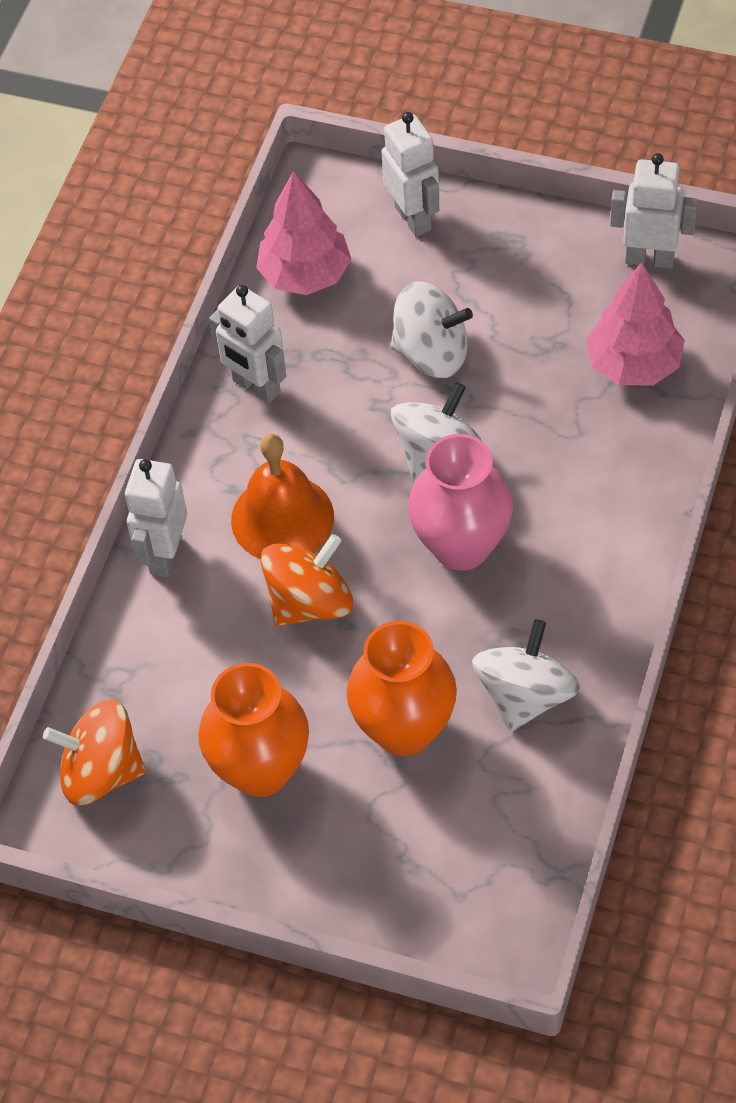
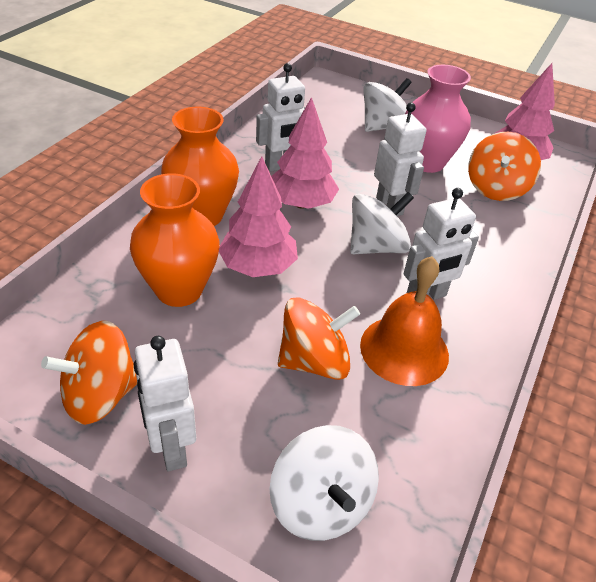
orange spinning top: 2 -> 3
pink tree: 2 -> 3

